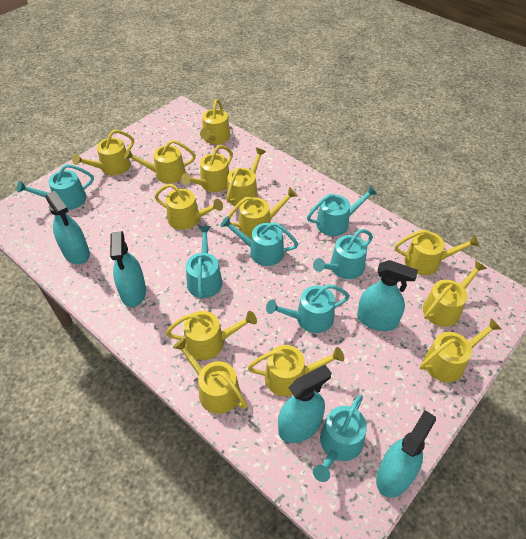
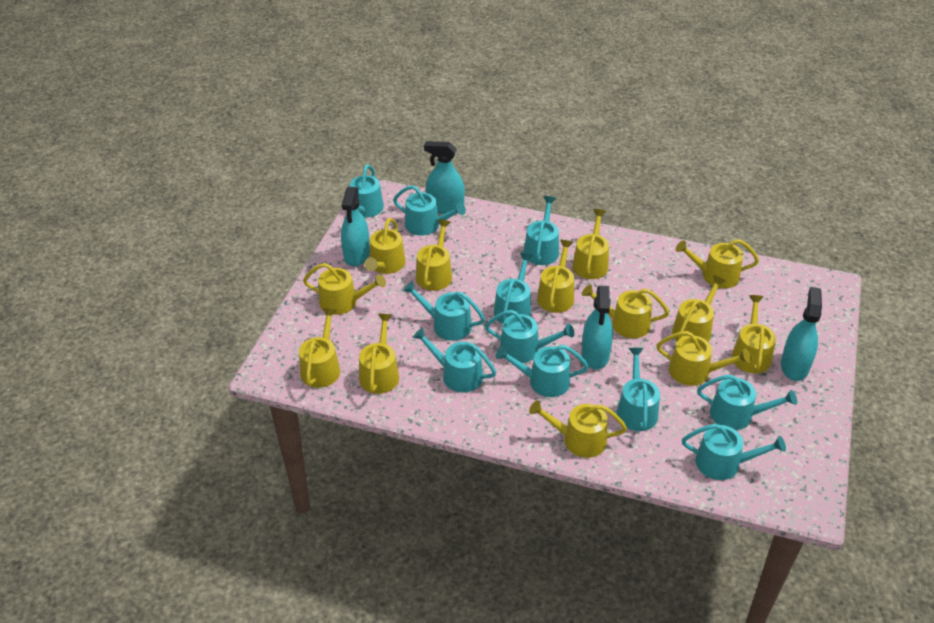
turquoise spray bottle: 5 -> 4
turquoise watering can: 7 -> 11

